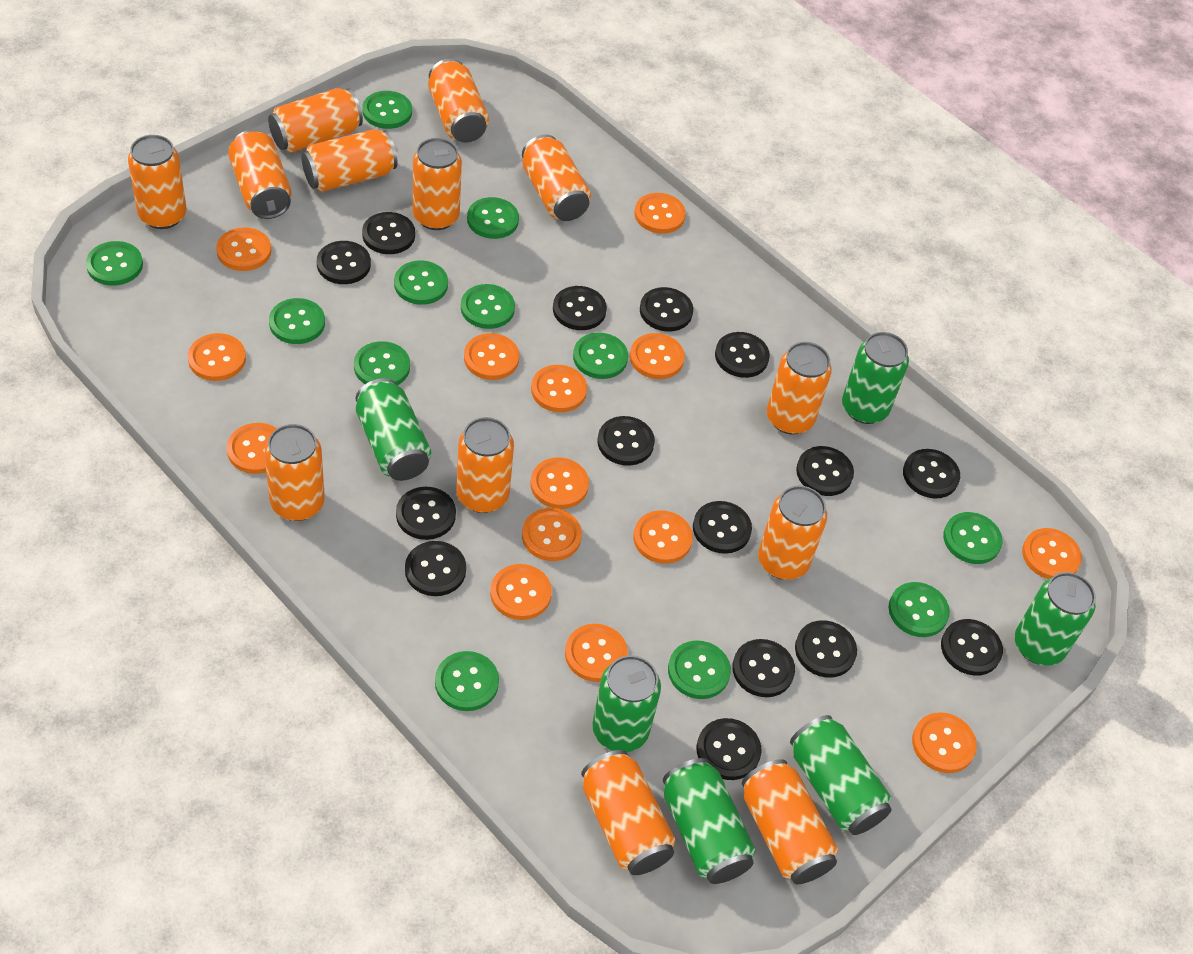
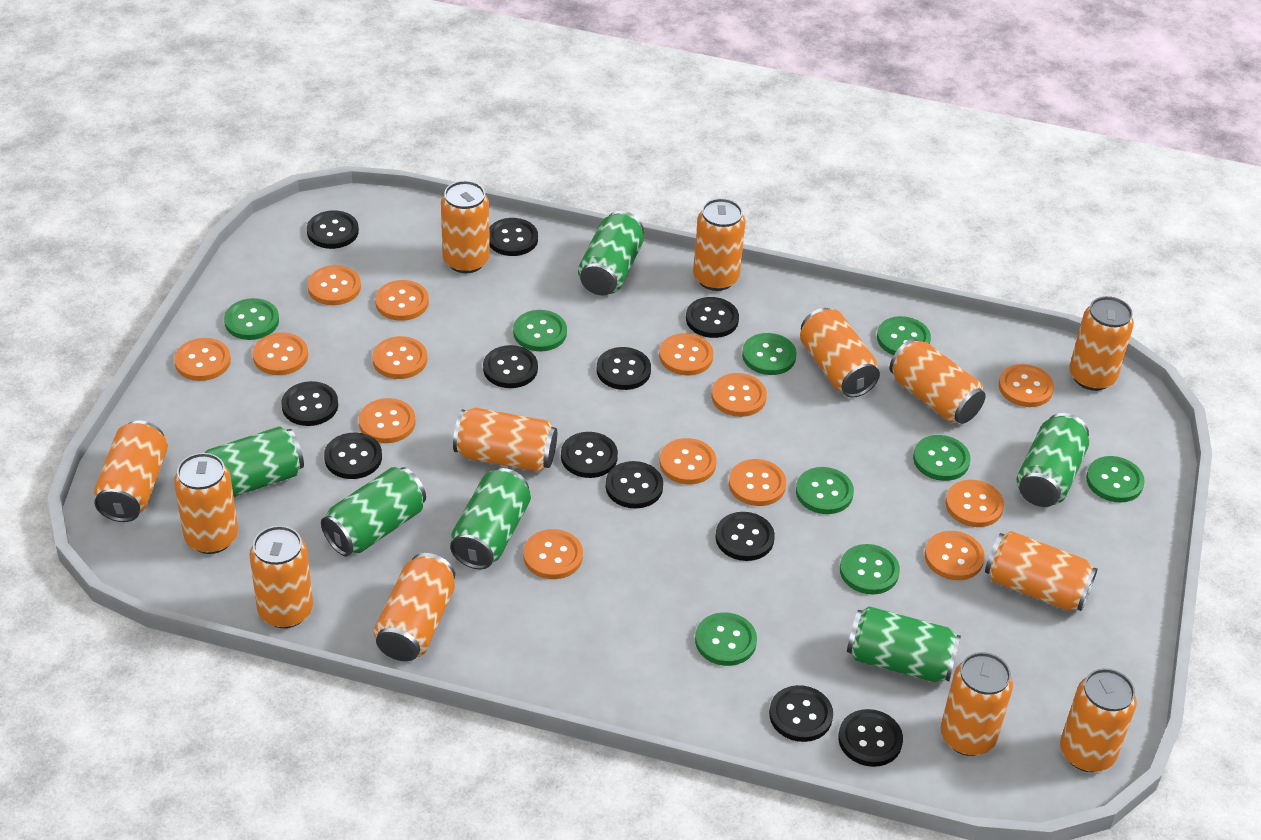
black button: 15 -> 12
green button: 12 -> 9

